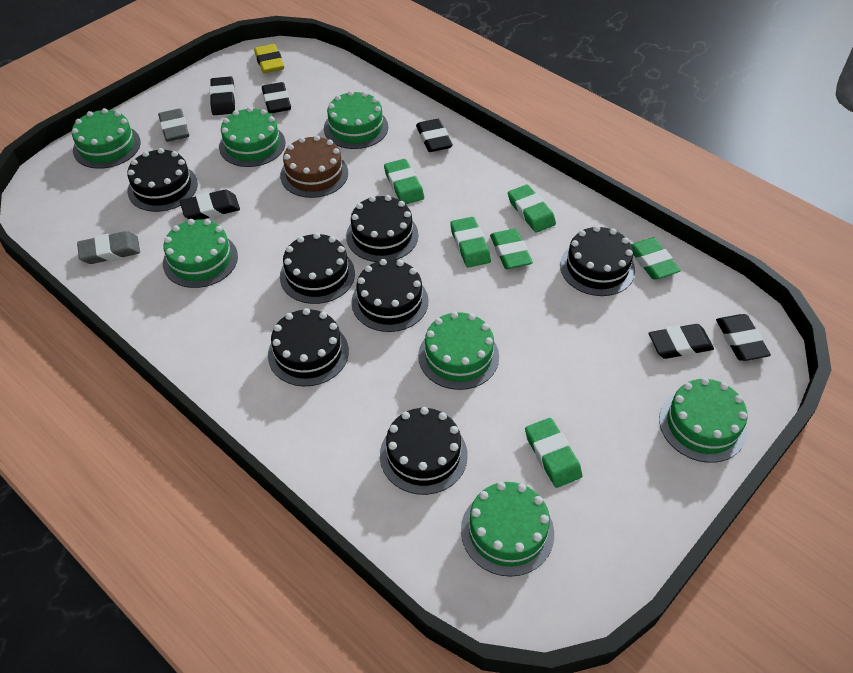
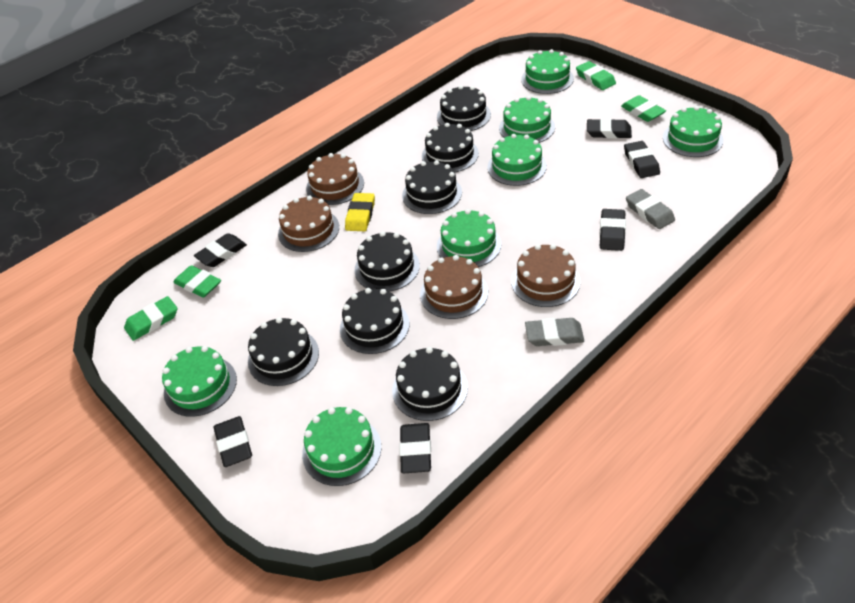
brown cake: 1 -> 4
green eraser: 6 -> 4

